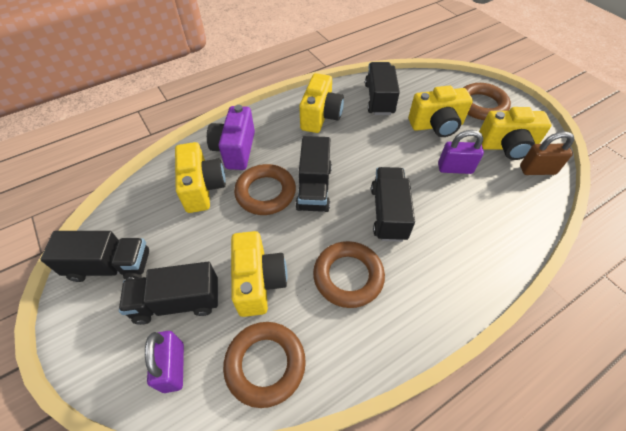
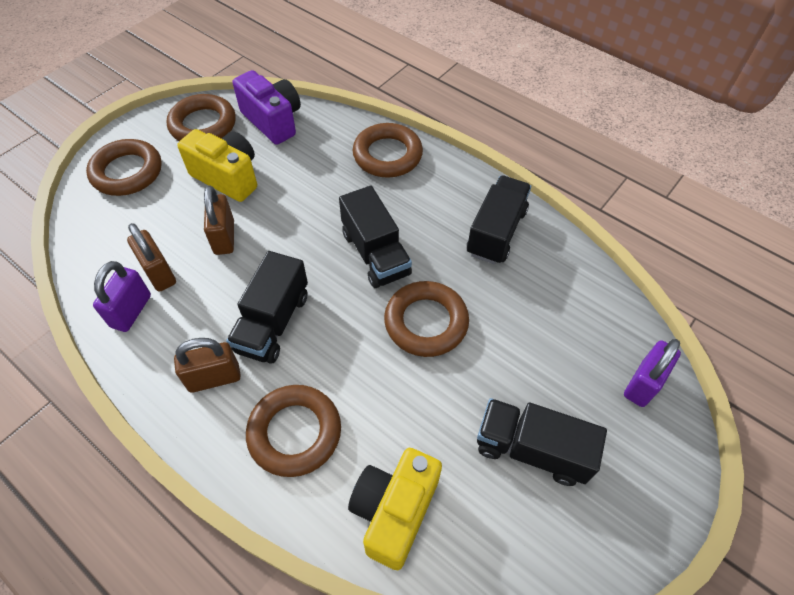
black truck: 5 -> 4
brown padlock: 1 -> 3
brown ring: 4 -> 5
yellow camera: 5 -> 2

